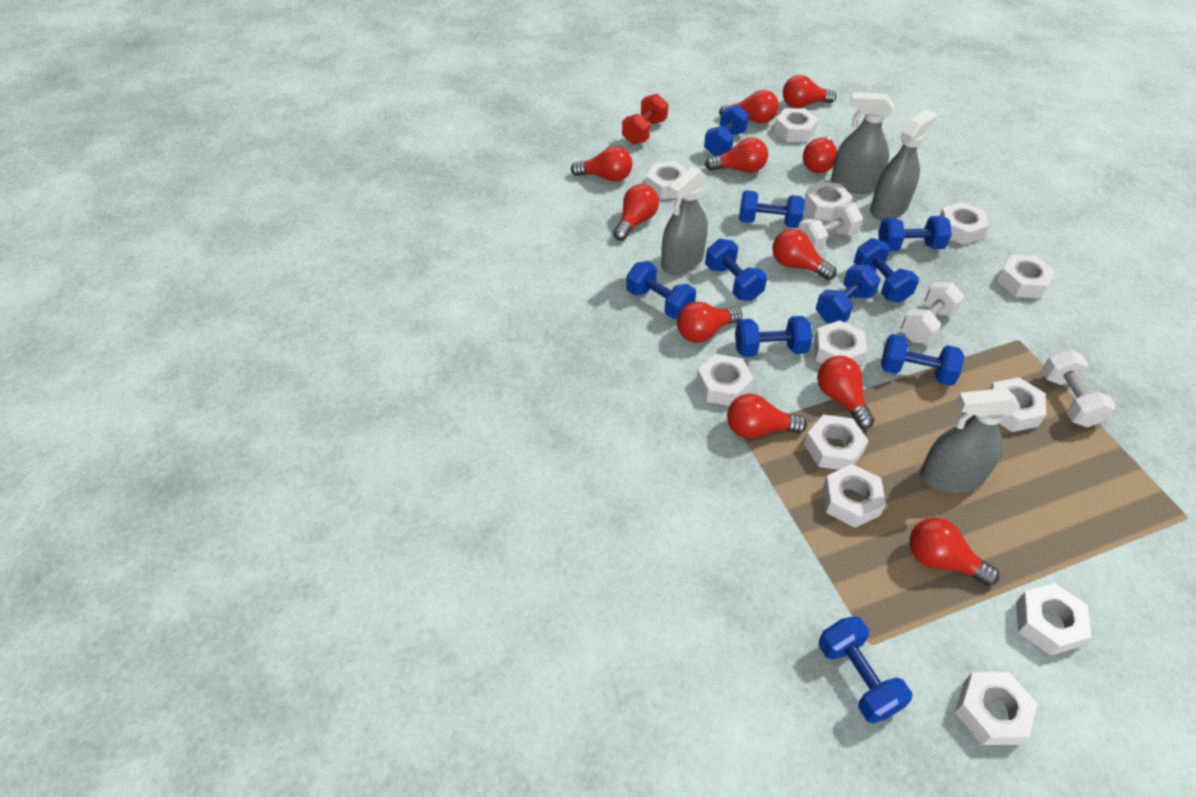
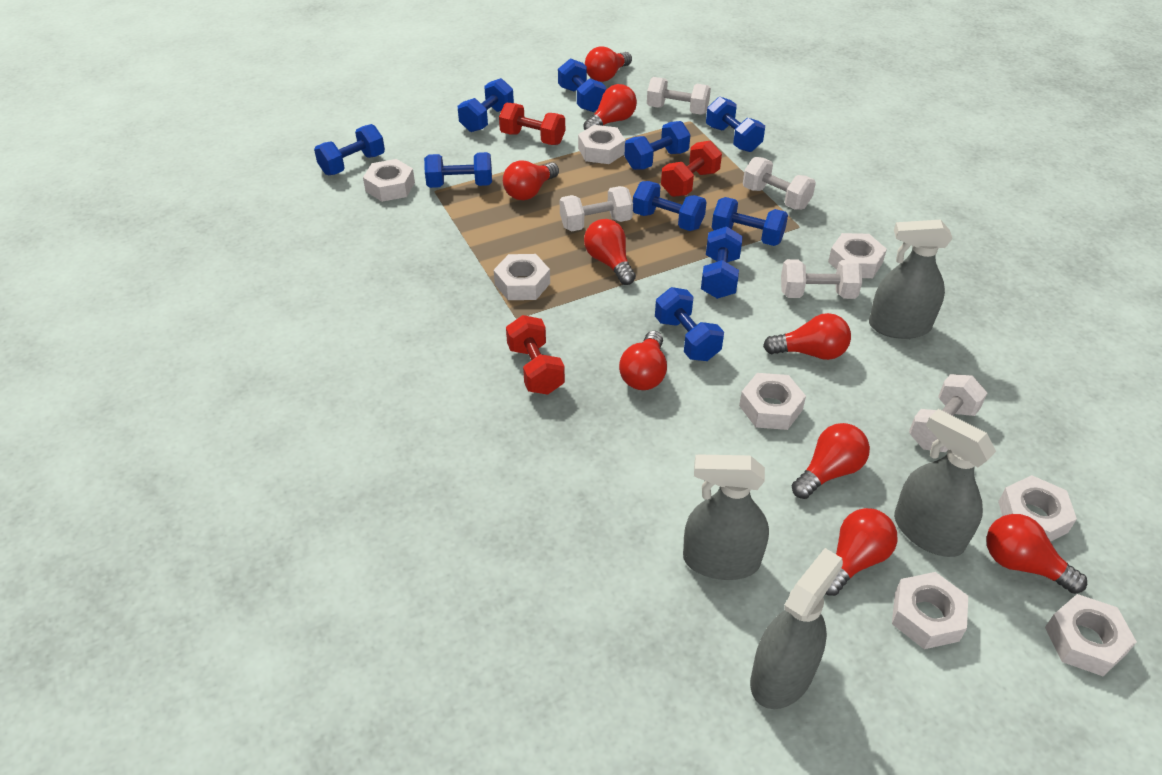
red dumbbell: 1 -> 3
red light bulb: 11 -> 9
white dumbbell: 3 -> 5
white nut: 12 -> 8

